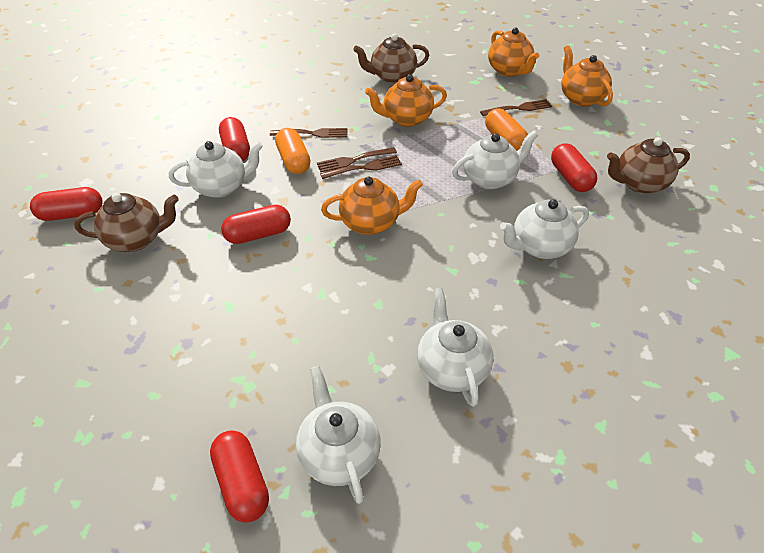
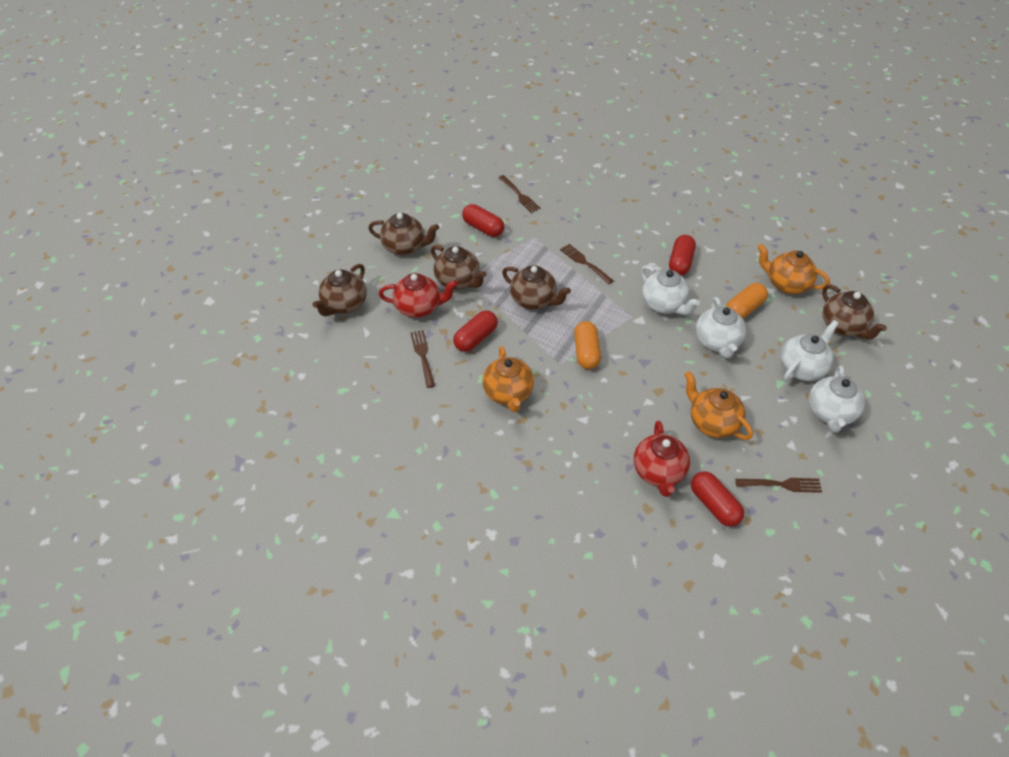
brown teapot: 3 -> 5
orange teapot: 4 -> 3
red capsule: 5 -> 4
red teapot: 0 -> 2
white teapot: 5 -> 4

